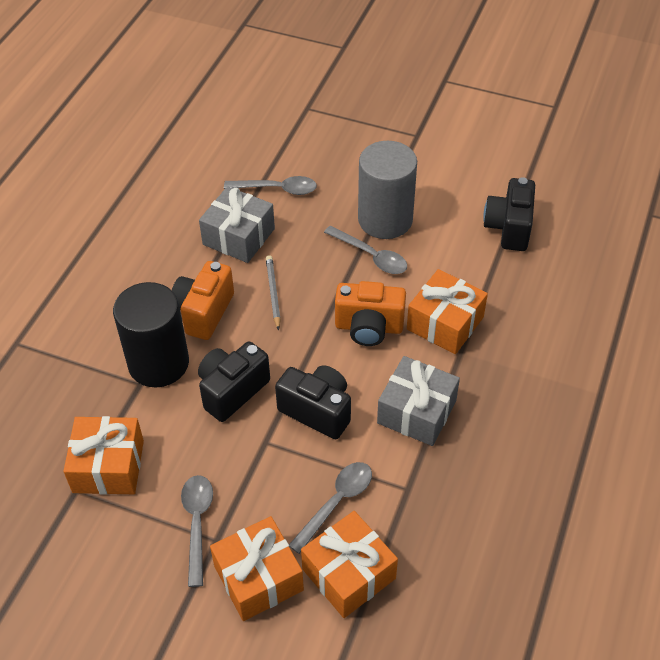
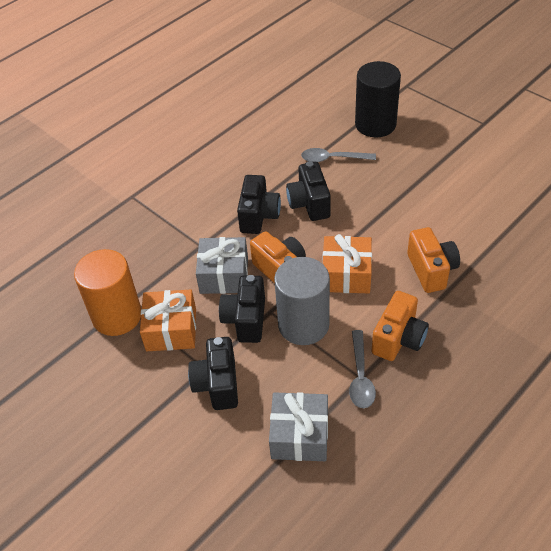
black camera: 3 -> 4
grey pencil: 1 -> 0
grey spoon: 4 -> 2
orange camera: 2 -> 3
orange cylinder: 0 -> 1
orange gift: 4 -> 2

